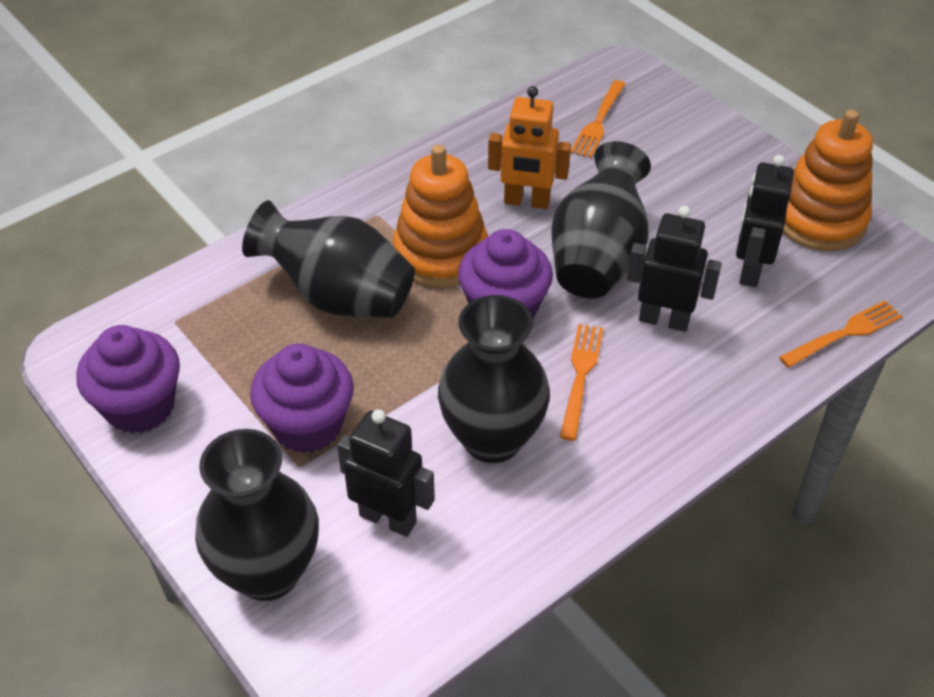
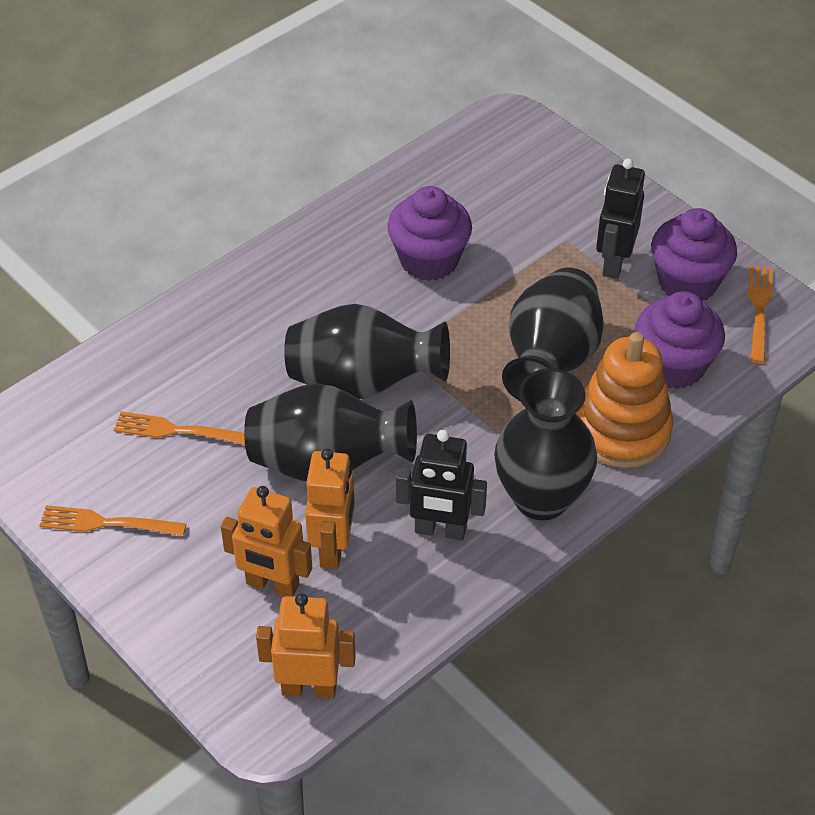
black robot: 3 -> 2
orange robot: 1 -> 3
orange stacking toy: 2 -> 1

